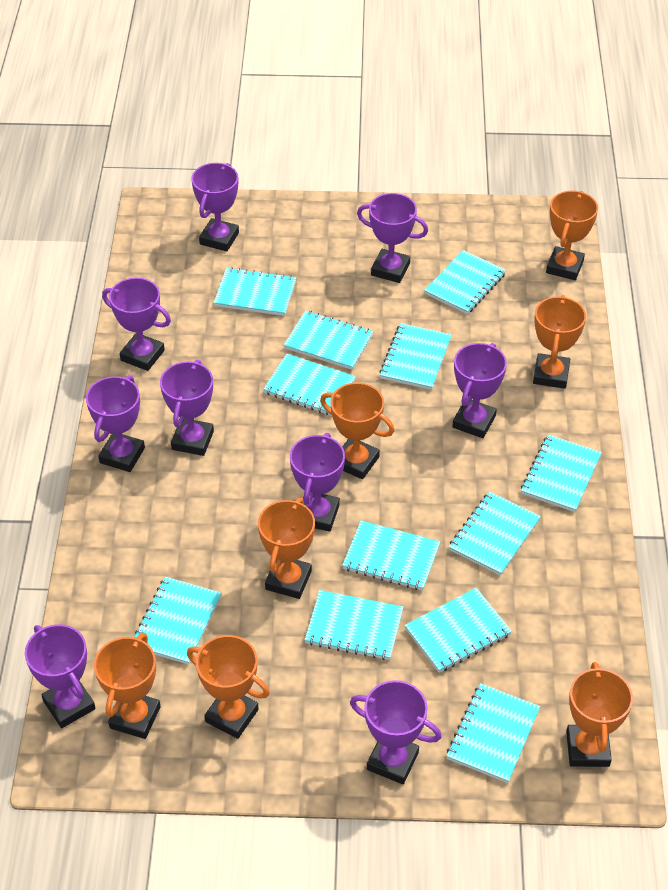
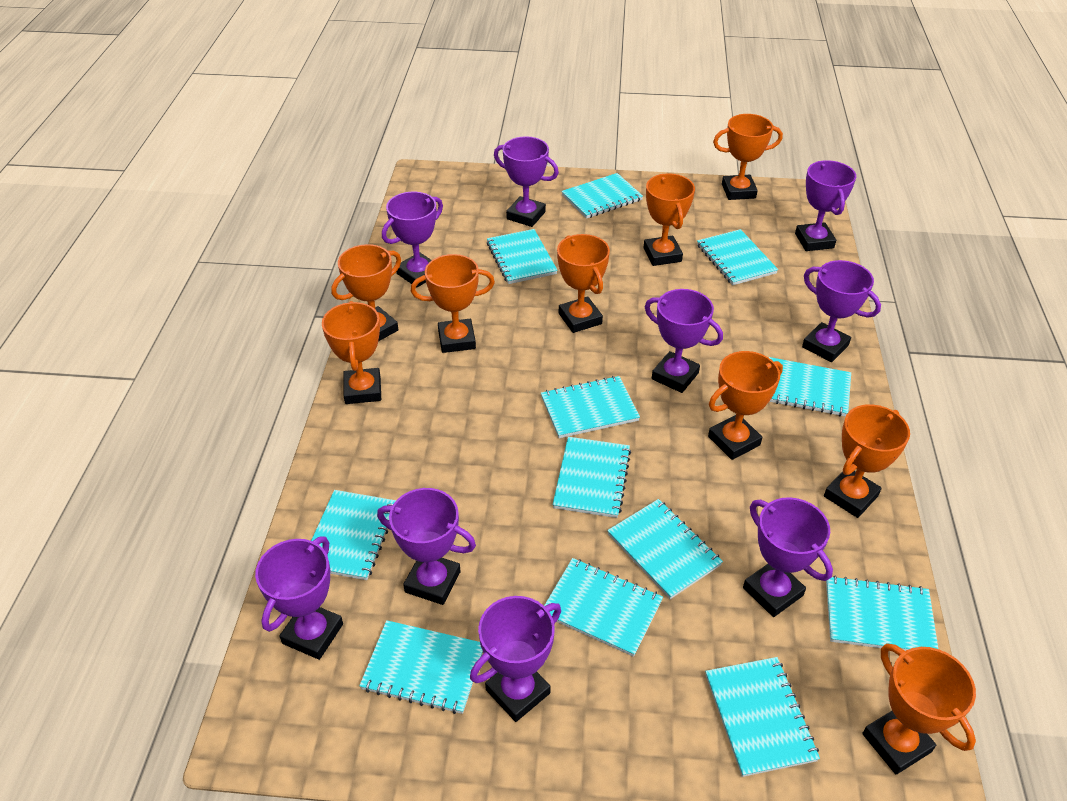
orange trophy: 7 -> 9

